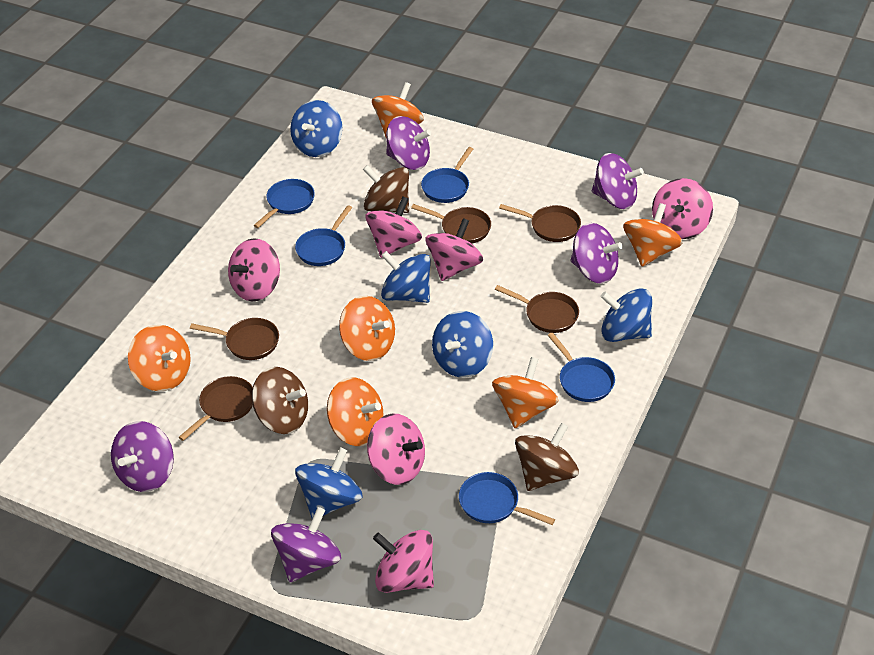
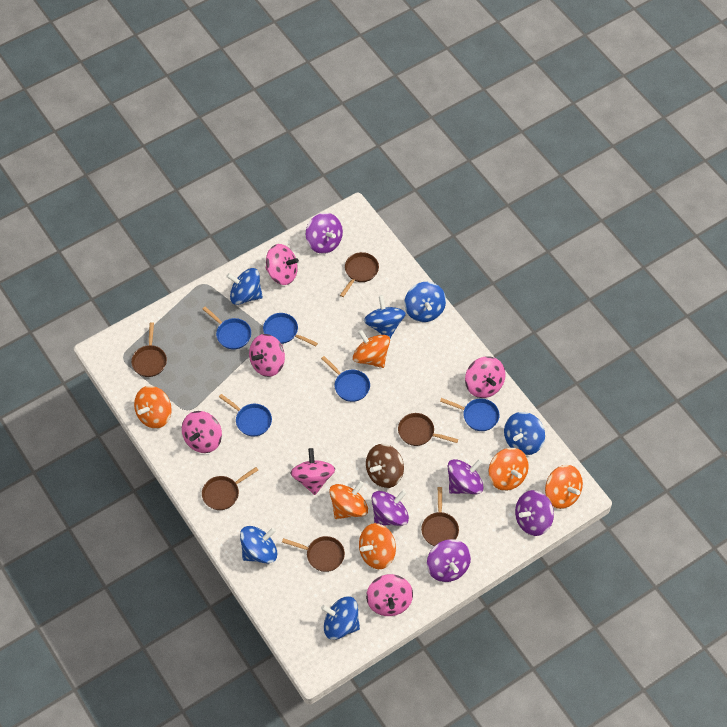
blue spinning top: 5 -> 6
brown pan: 5 -> 6
brown spinning top: 3 -> 1

